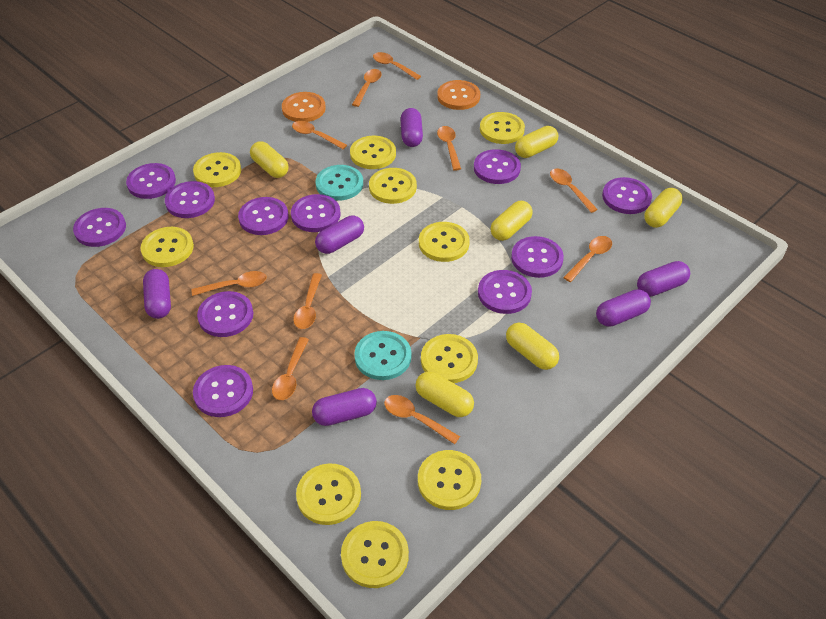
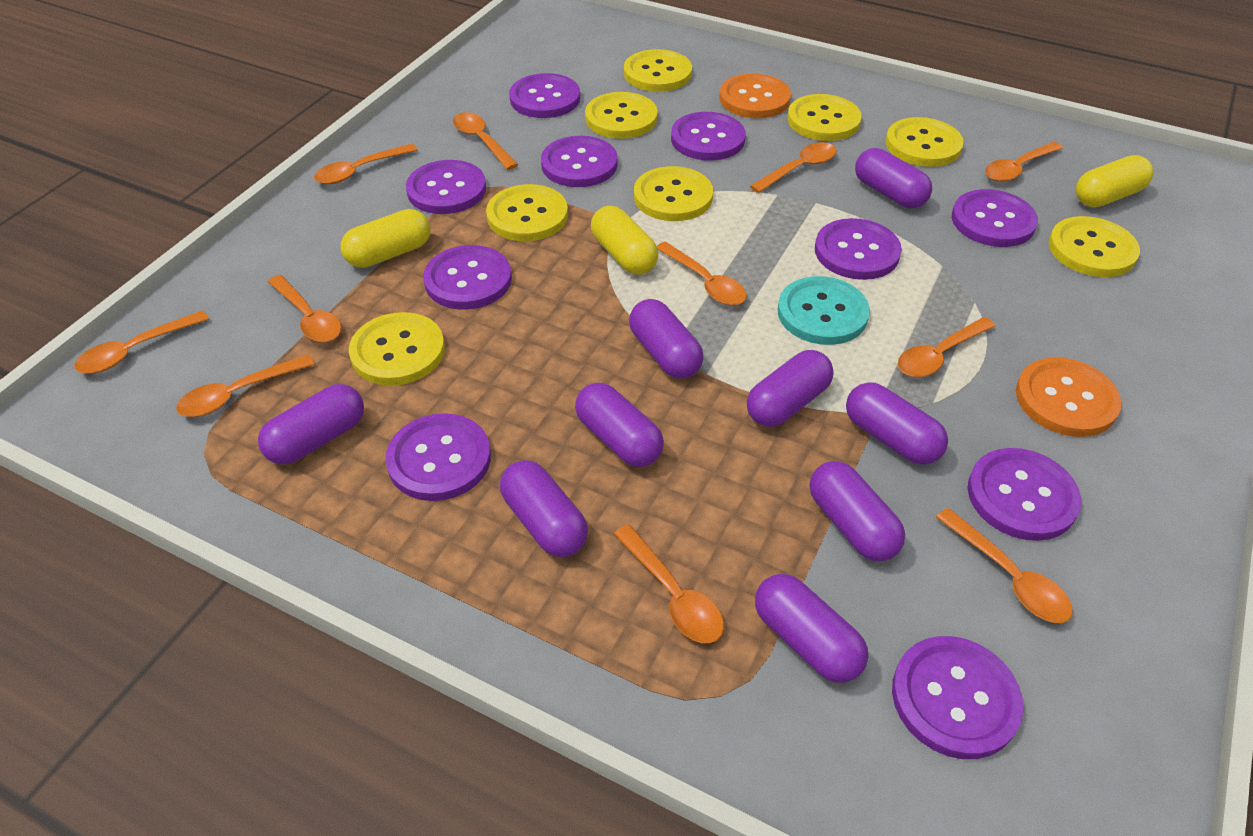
orange spoon: 10 -> 11
purple button: 11 -> 10
purple capsule: 6 -> 9
turquoise button: 2 -> 1
yellow button: 10 -> 8
yellow capsule: 6 -> 3

